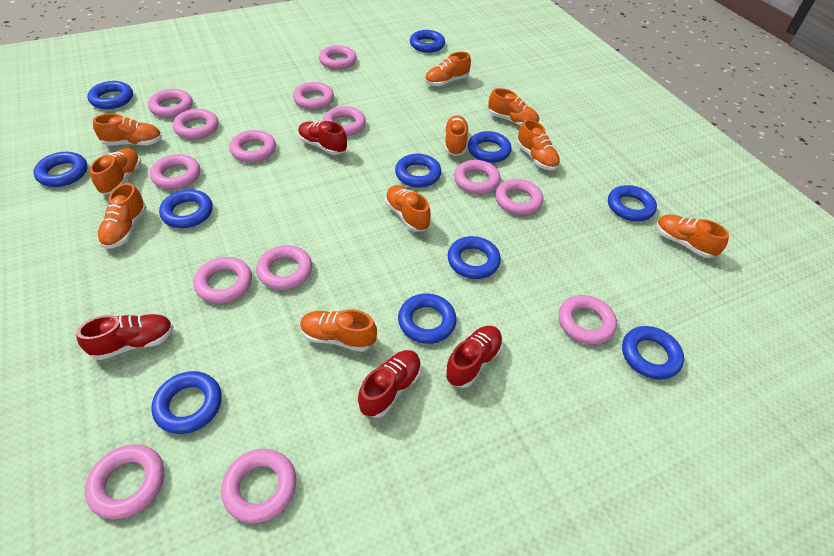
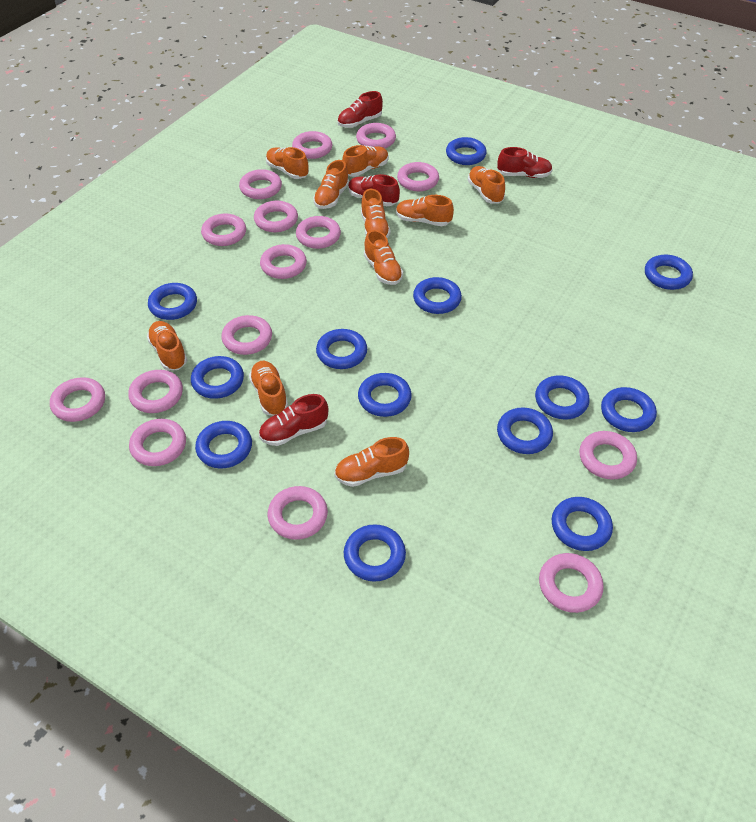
blue ring: 11 -> 13
pink ring: 14 -> 15

